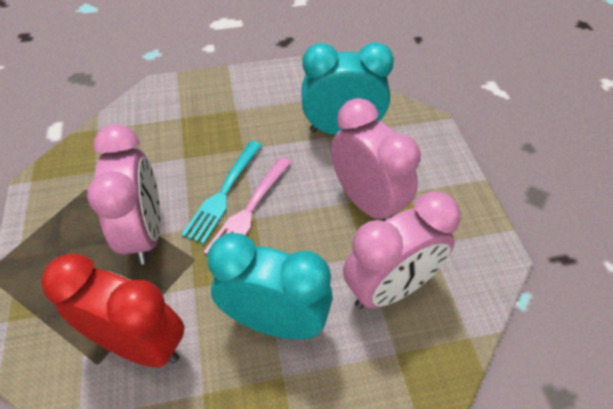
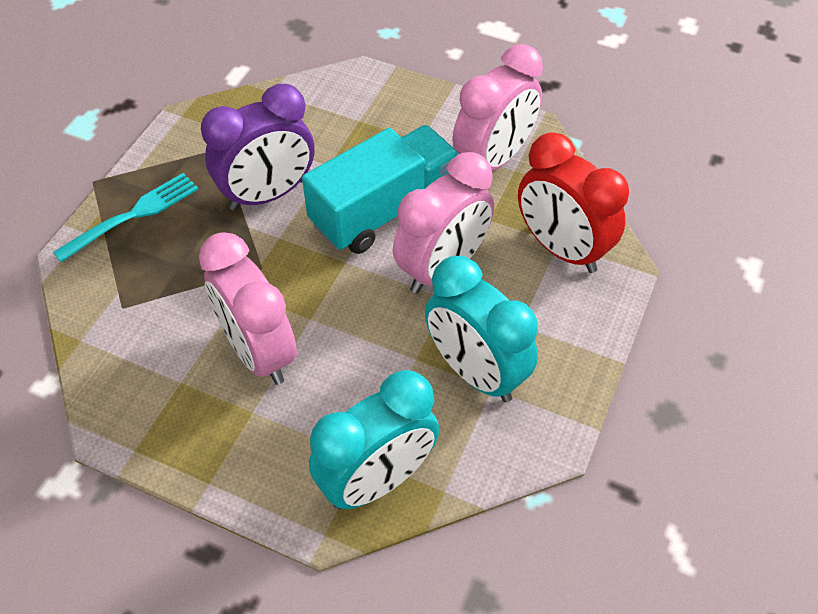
pink fork: 1 -> 0
purple clock: 0 -> 1
turquoise truck: 0 -> 1

